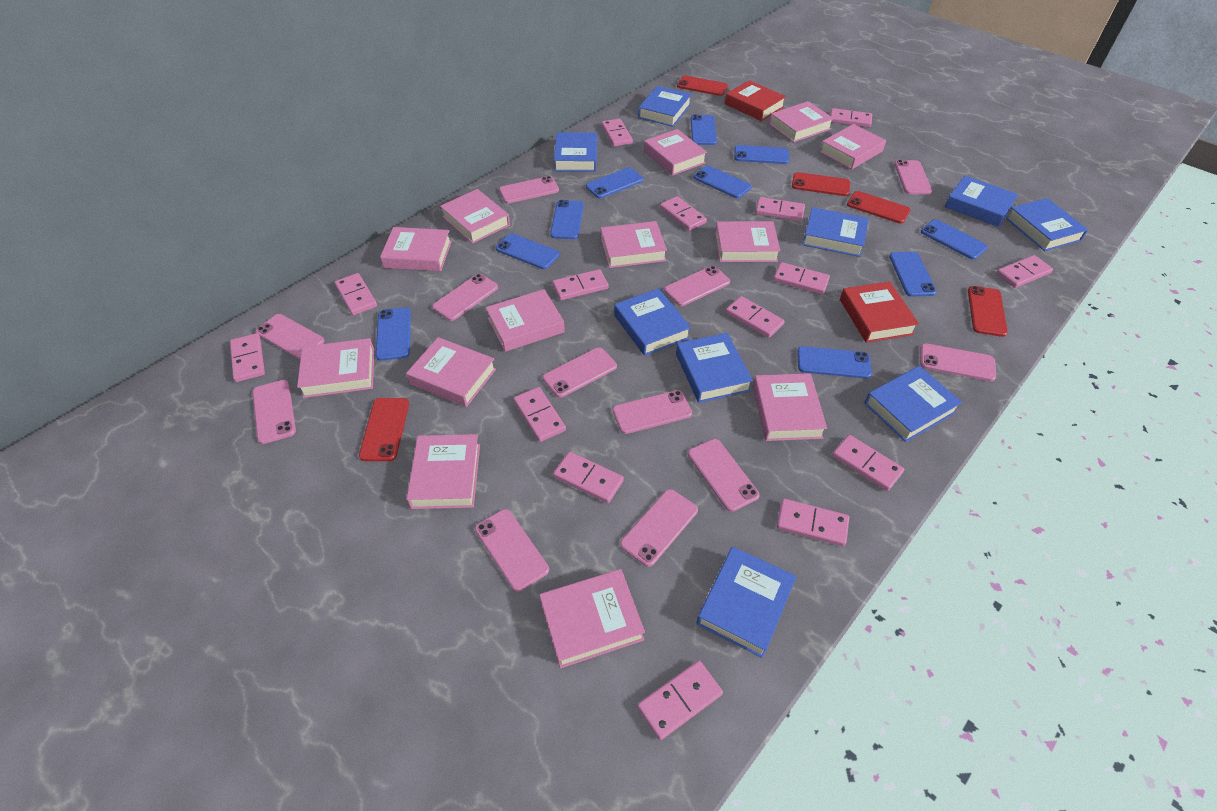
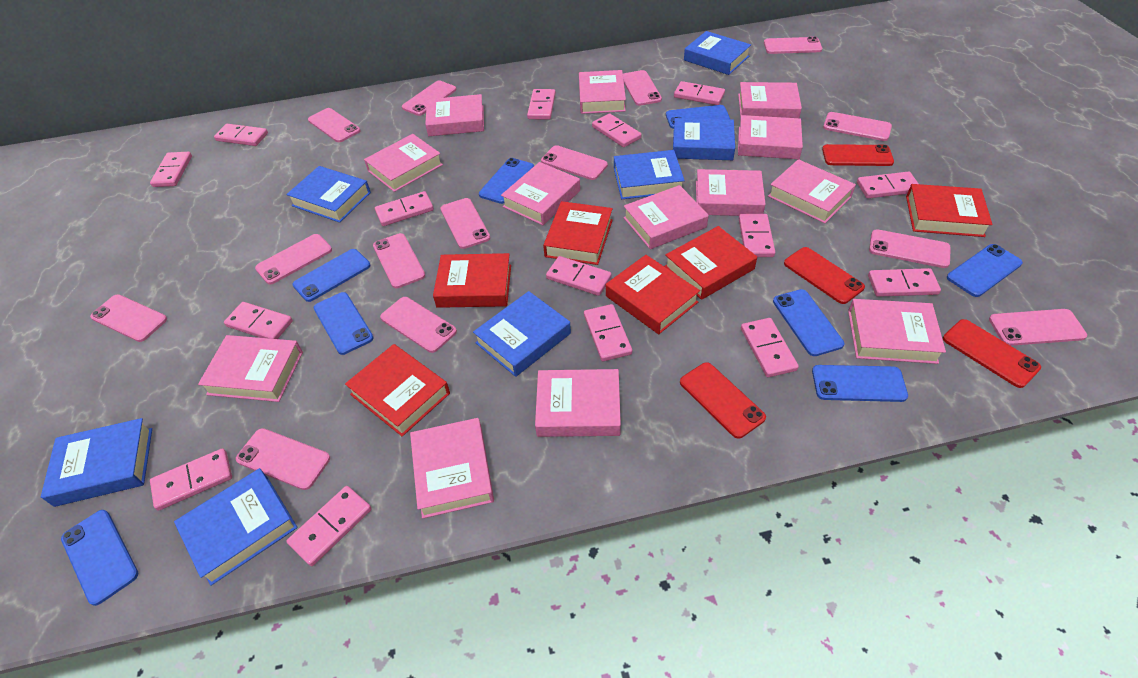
blue book: 9 -> 7
blue phone: 10 -> 8
pink phone: 12 -> 14
red book: 2 -> 6
red phone: 5 -> 4

